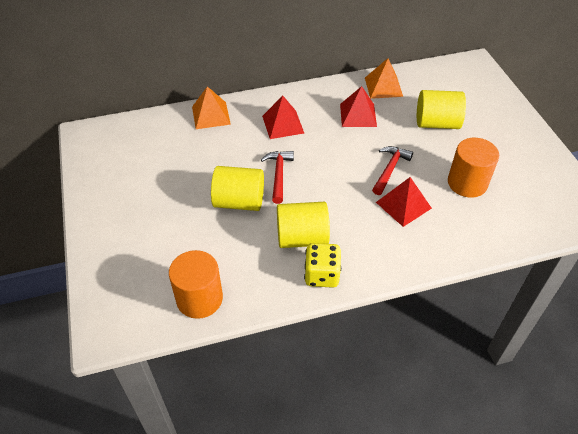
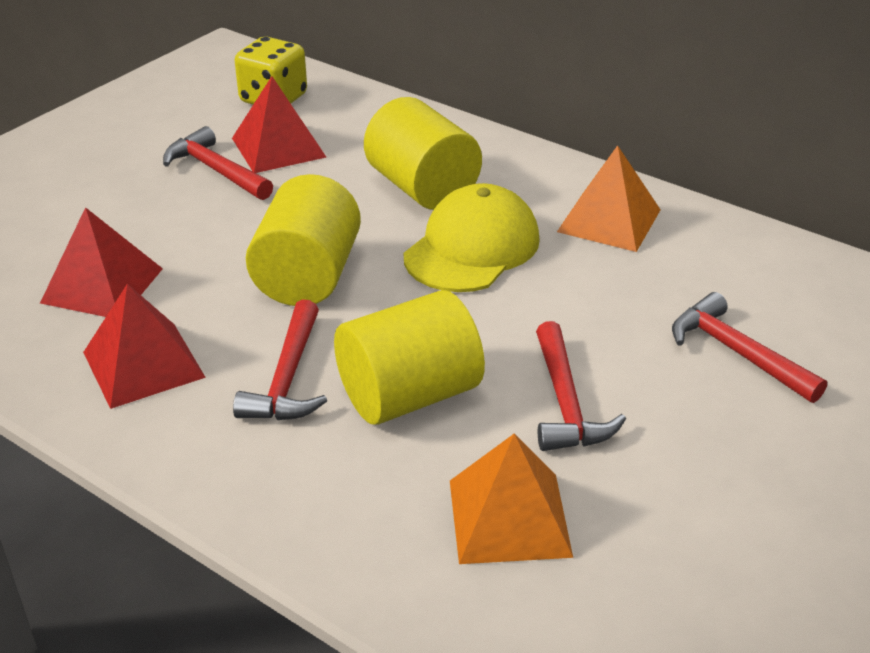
orange cylinder: 2 -> 0
red hammer: 2 -> 4
yellow cap: 0 -> 1

